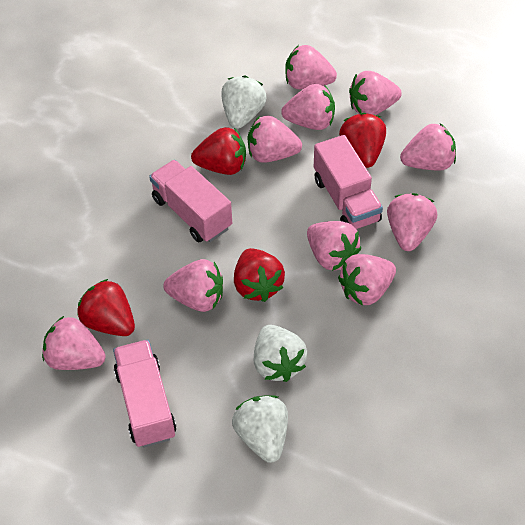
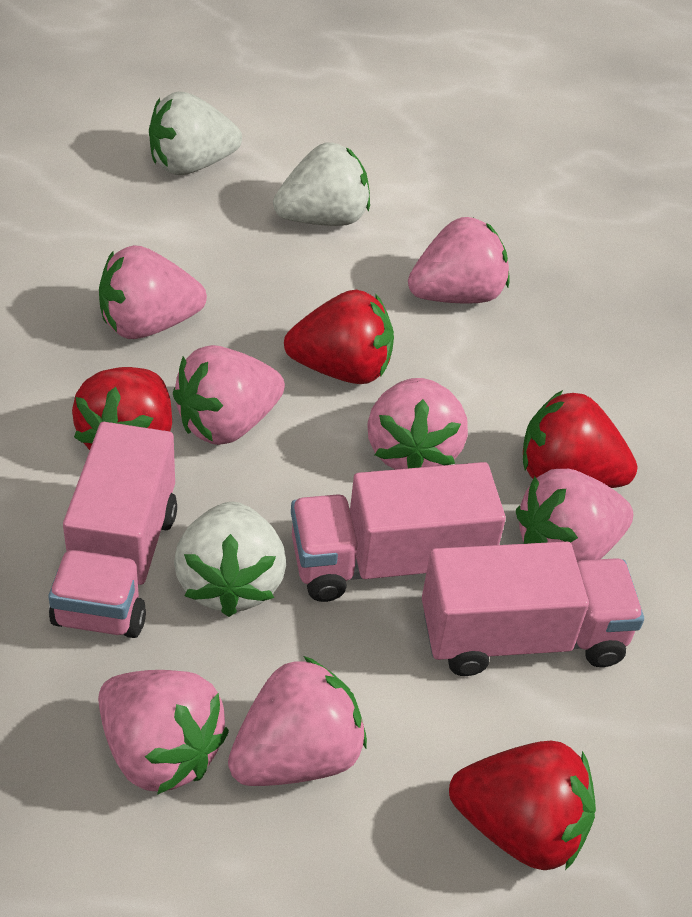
pink strawberry: 10 -> 7

